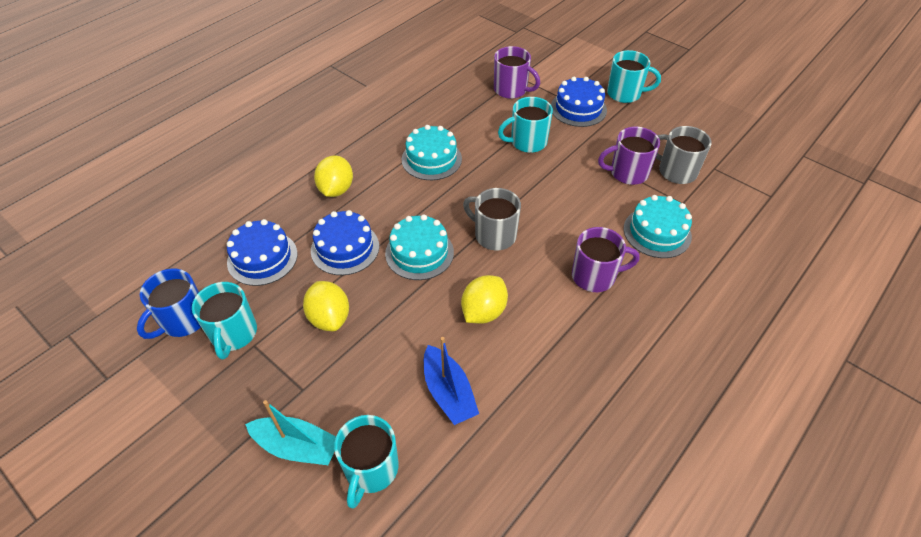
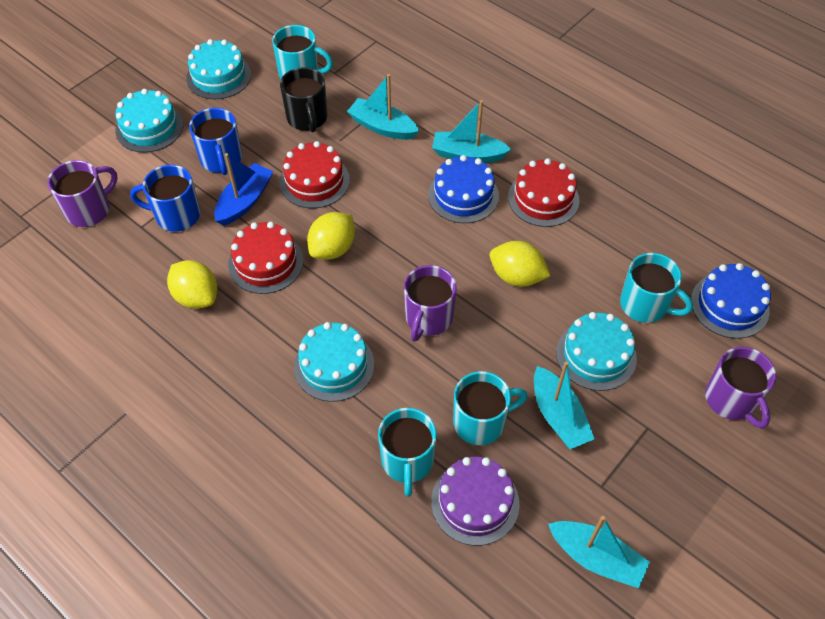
black mug: 0 -> 1
blue cake: 3 -> 2
blue mug: 1 -> 2
grey mug: 2 -> 0
purple cake: 0 -> 1
red cake: 0 -> 3
turquoise boat: 1 -> 4
turquoise cake: 3 -> 4

